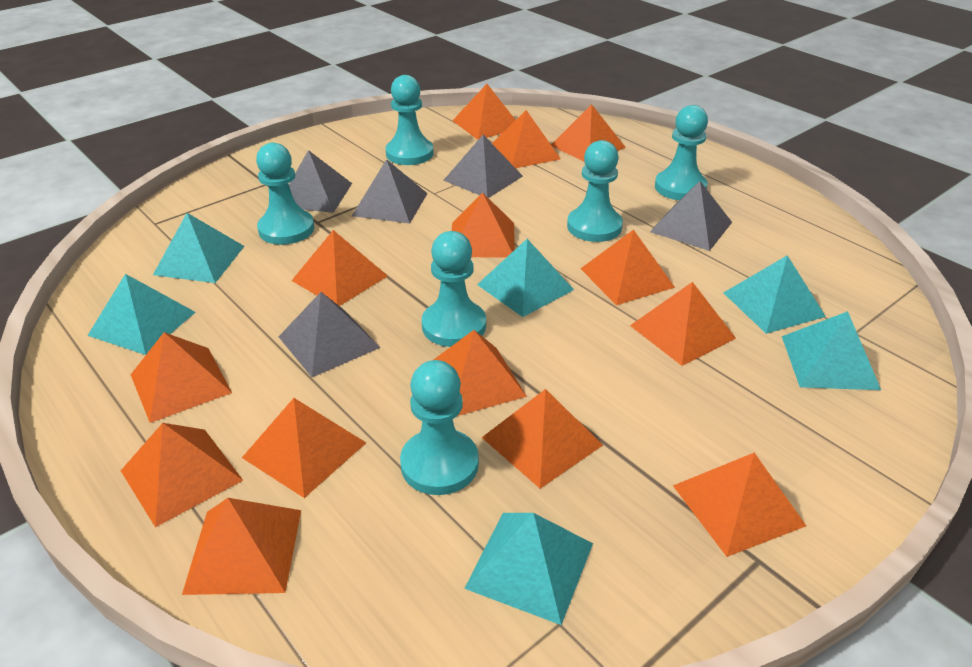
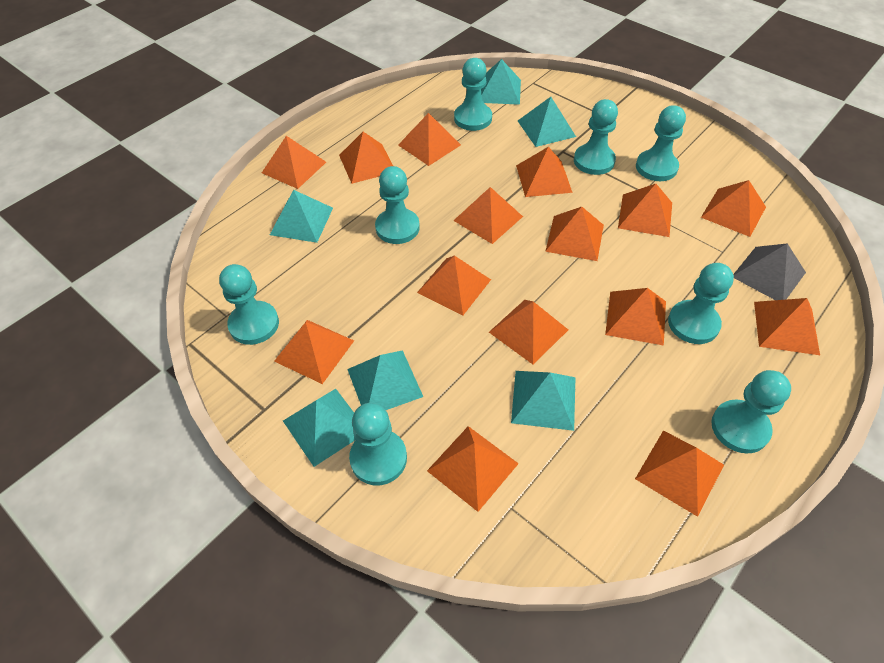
grey pyramid: 5 -> 1
orange pyramid: 14 -> 15
turquoise pawn: 6 -> 8

